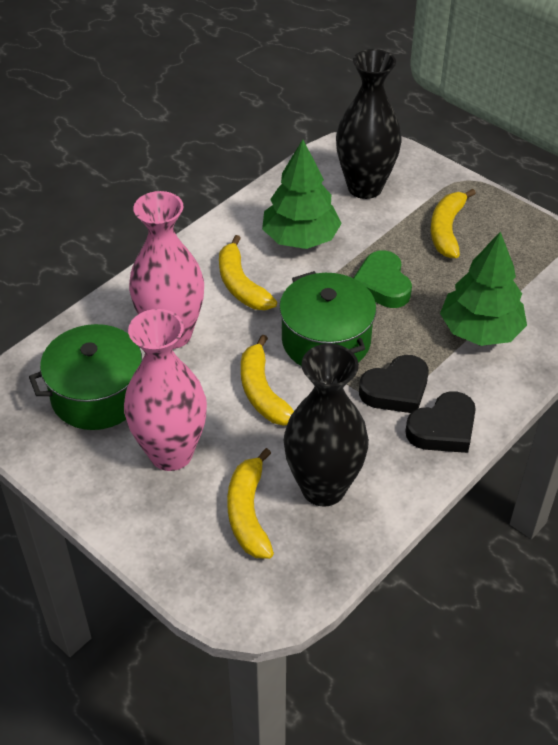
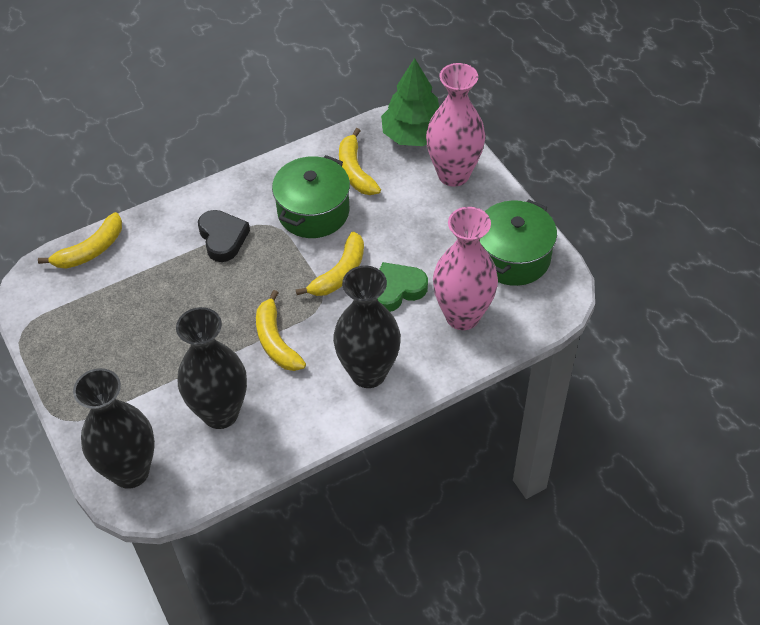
black heart: 2 -> 1
black vase: 2 -> 3
green tree: 2 -> 1

